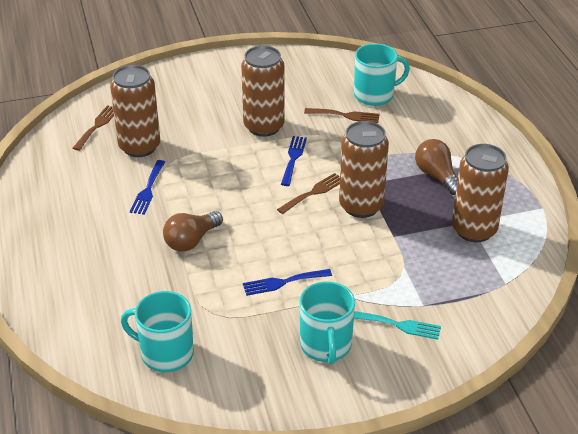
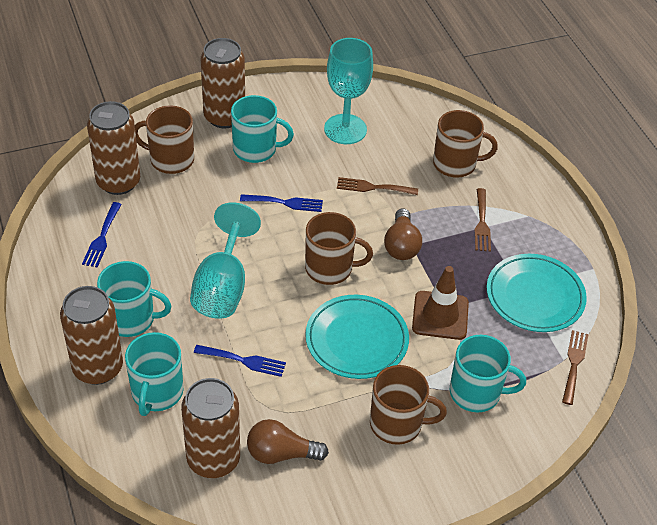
brown mug: 0 -> 4
brown traffic cone: 0 -> 1
turquoise fork: 1 -> 0
turquoise goblet: 0 -> 2
turquoise mug: 3 -> 4
turquoise plate: 0 -> 2

